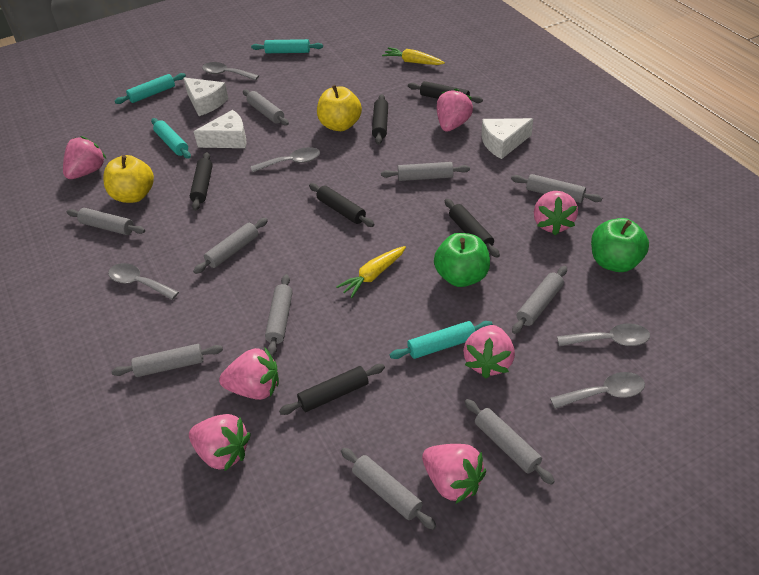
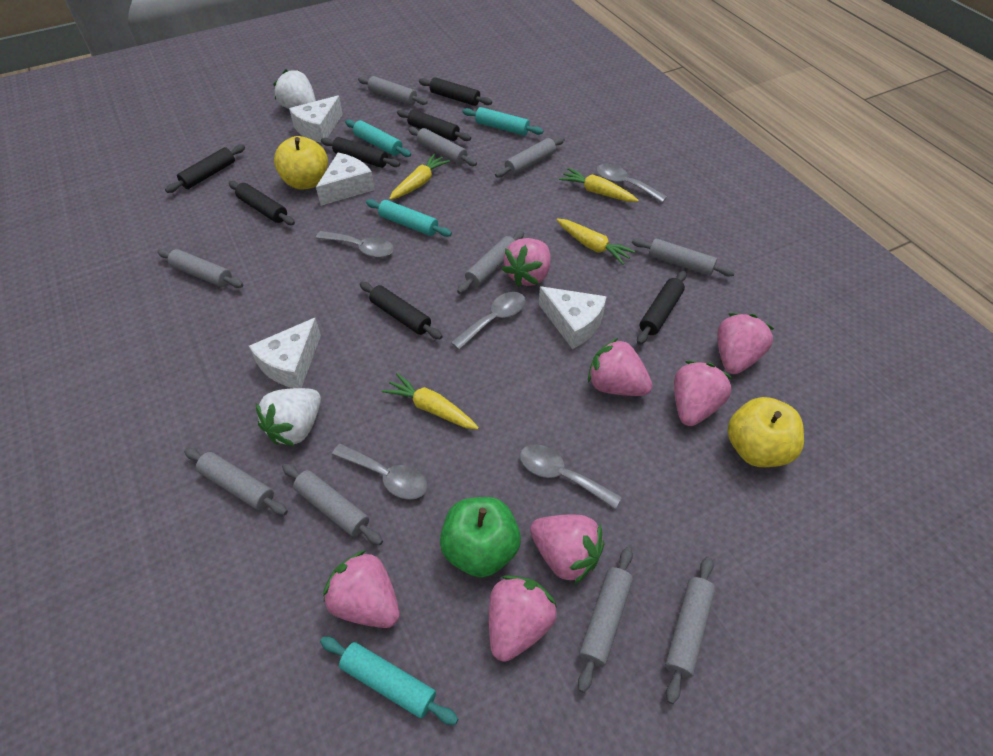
black rolling pin: 6 -> 7
green apple: 2 -> 1
white cheese: 3 -> 4
white strawberry: 0 -> 2
yellow carrot: 2 -> 4

